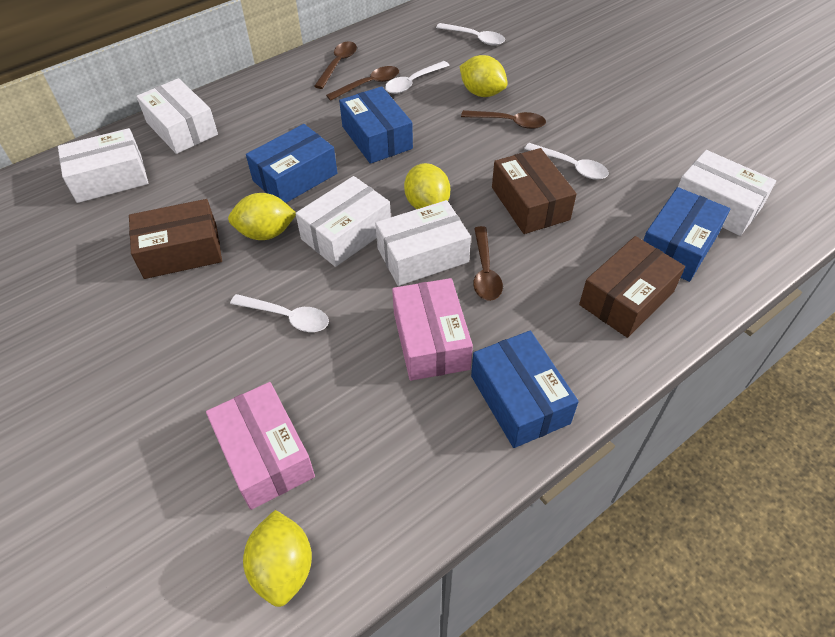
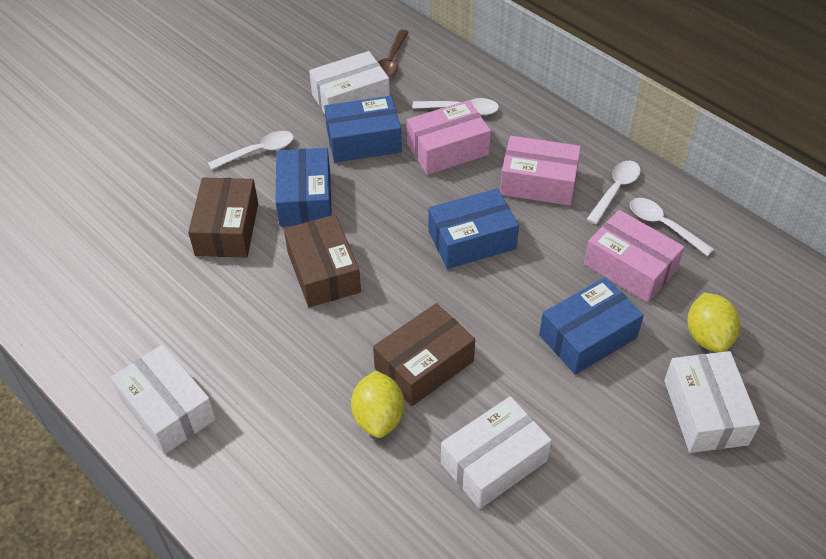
brown spoon: 4 -> 1
pink box: 2 -> 3
white box: 5 -> 4
yellow lemon: 4 -> 2

